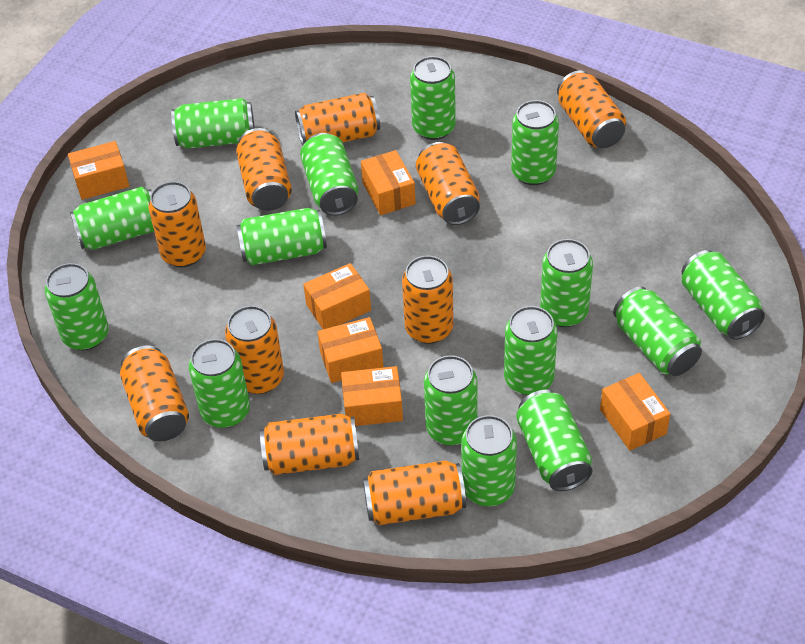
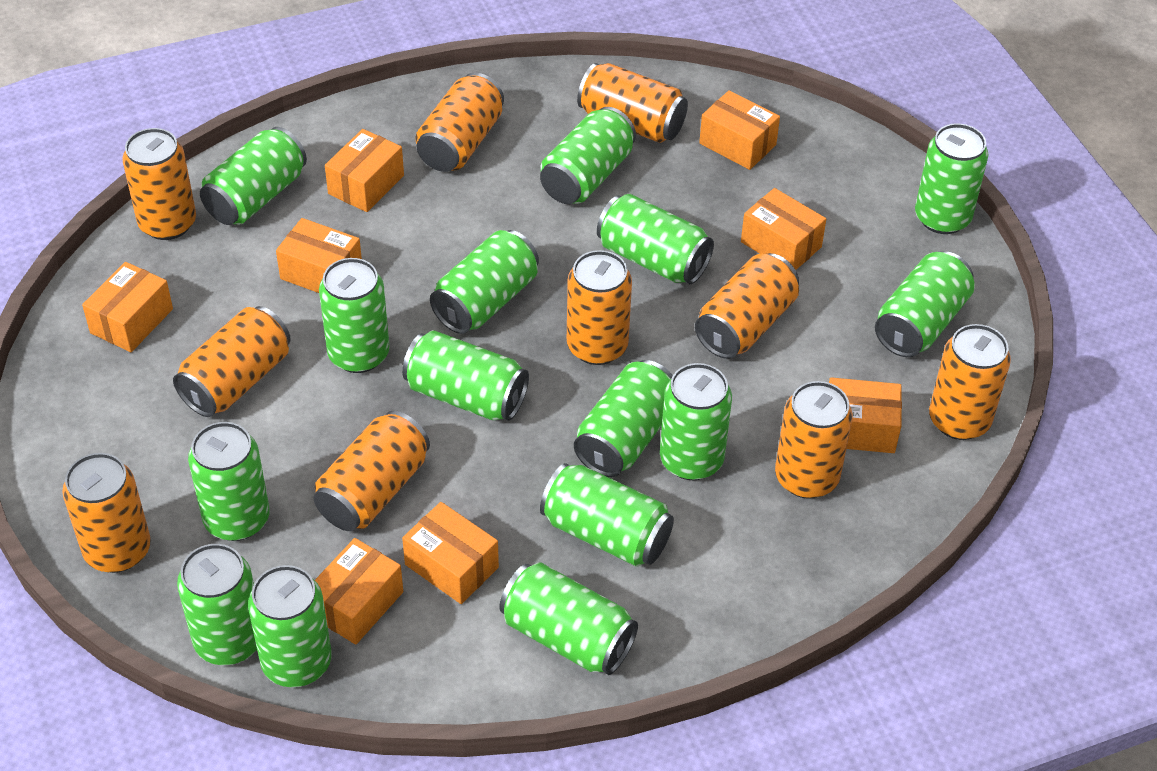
orange box: 6 -> 8

